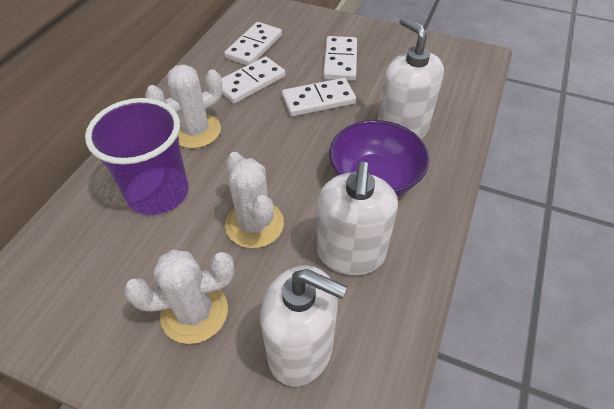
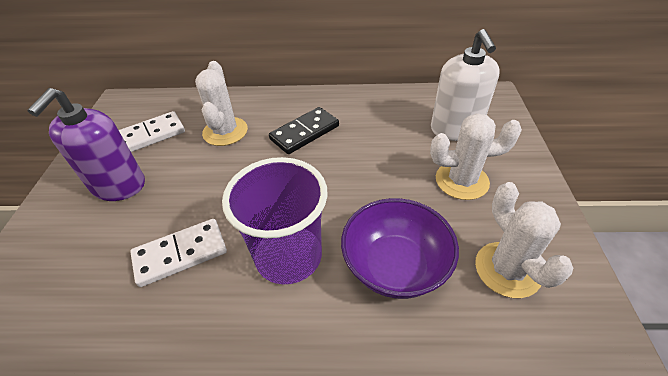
black domino: 0 -> 1
purple soap dispenser: 0 -> 1
white domino: 4 -> 2
white soap dispenser: 3 -> 1

